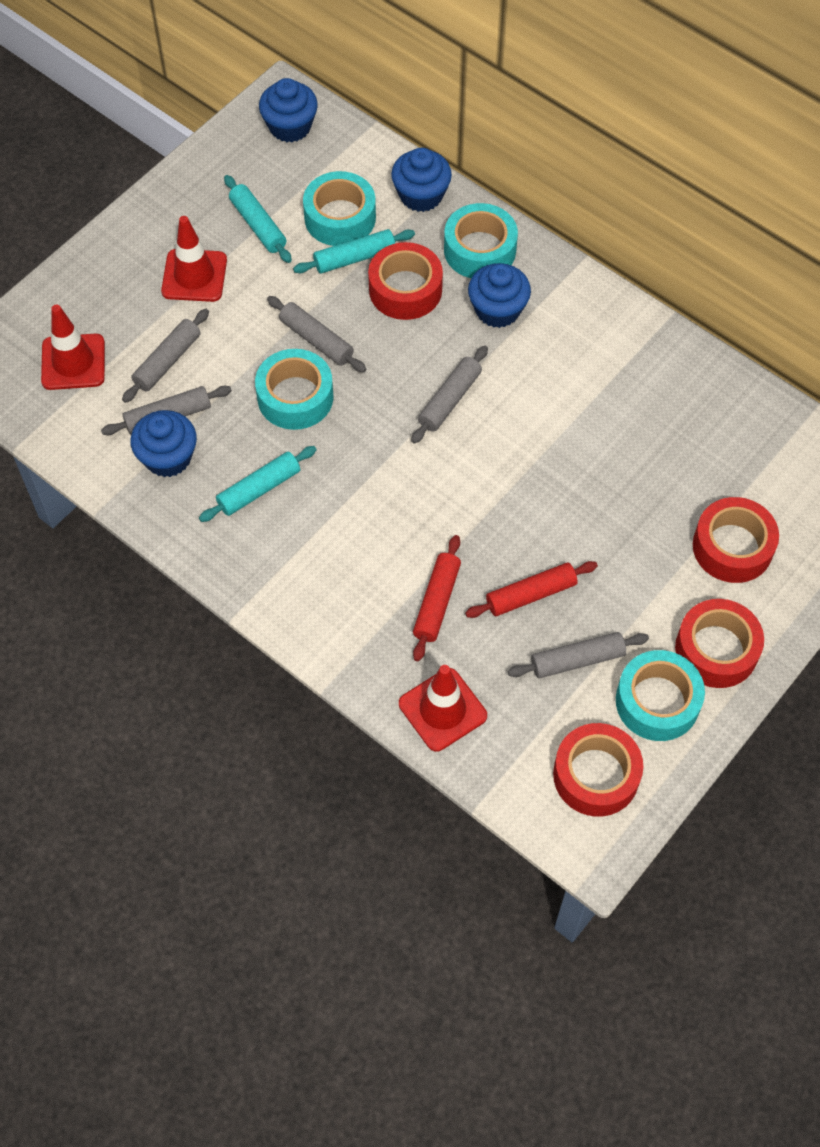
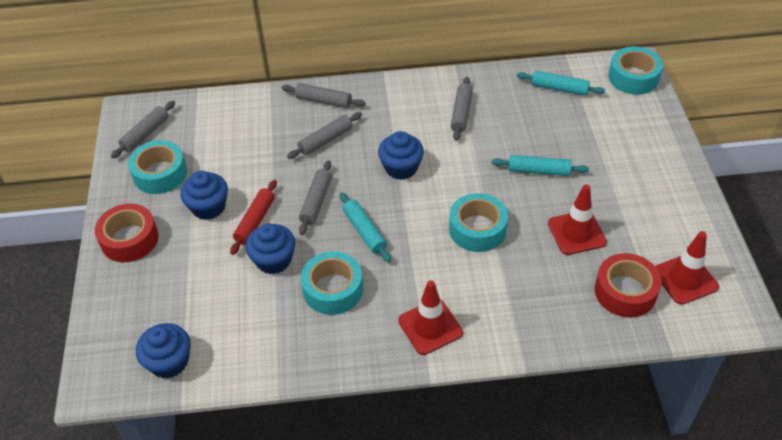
red rolling pin: 2 -> 1
red tape: 4 -> 2

